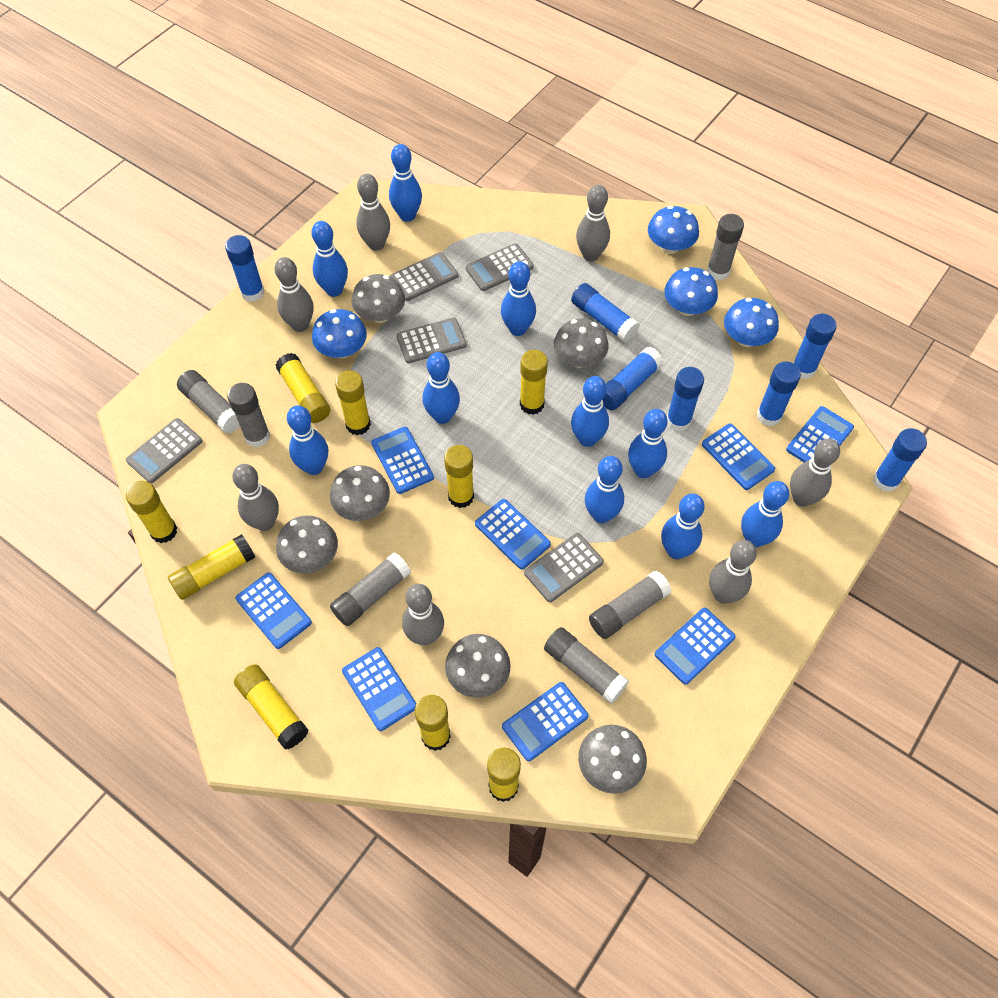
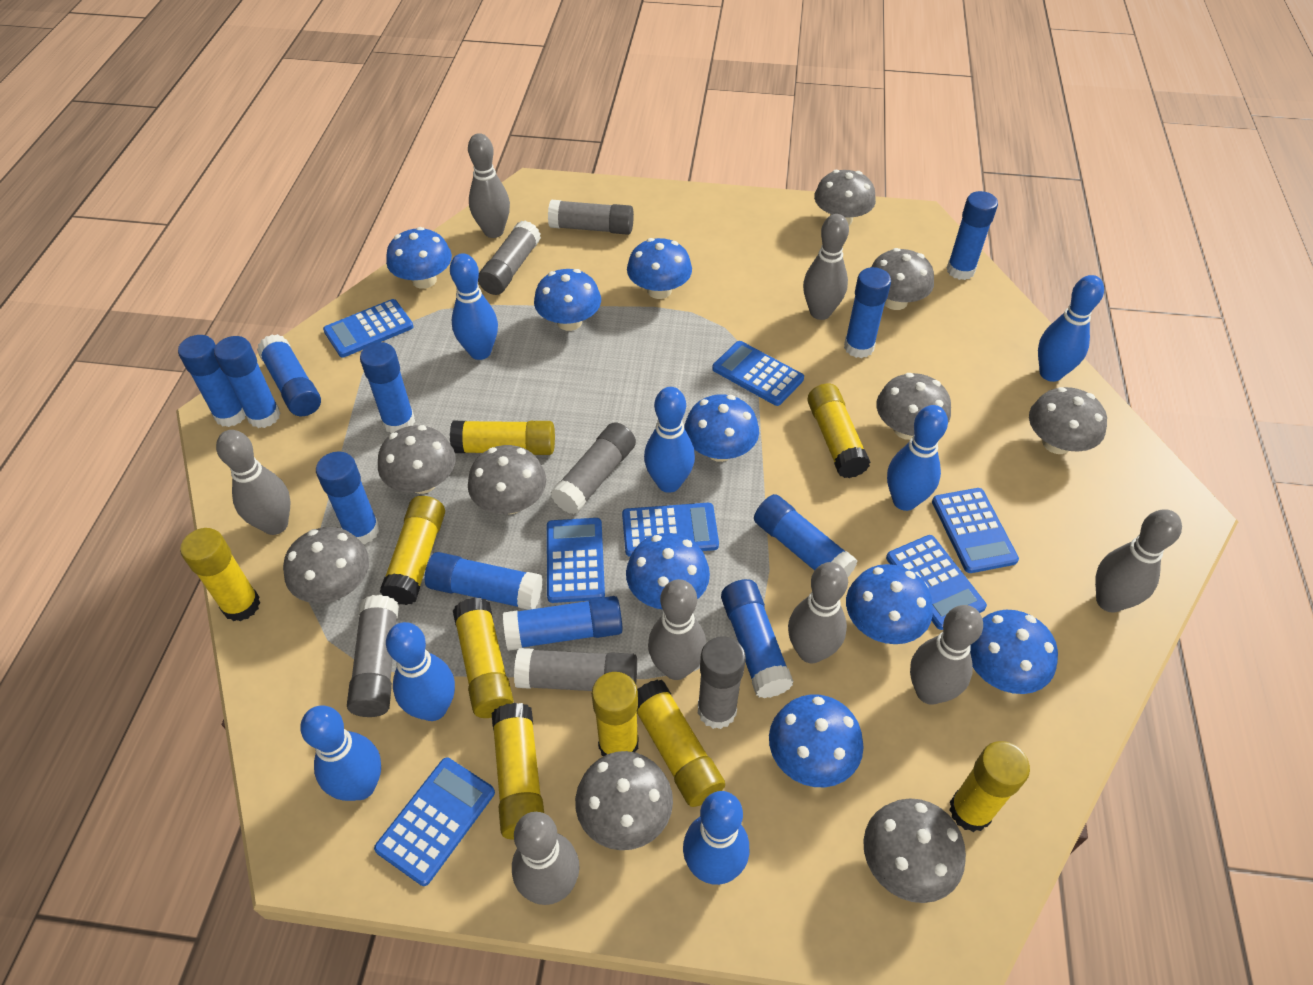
blue bowling pin: 10 -> 7
blue calculator: 8 -> 7
blue glue stick: 7 -> 11
blue mushroom: 4 -> 8
grey bowling pin: 7 -> 8
grey calculator: 5 -> 0
grey mushroom: 6 -> 9

